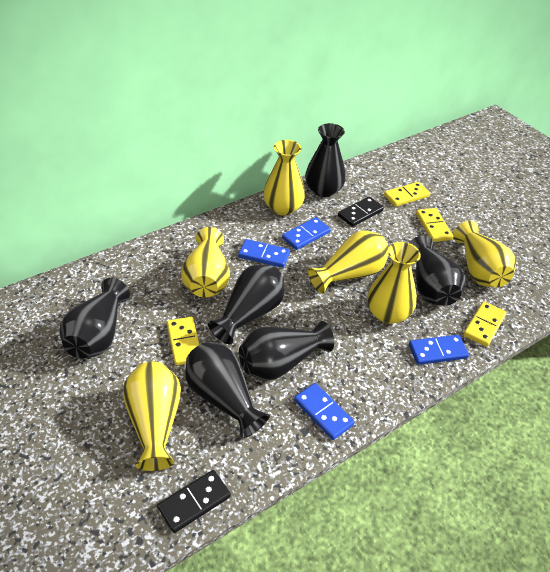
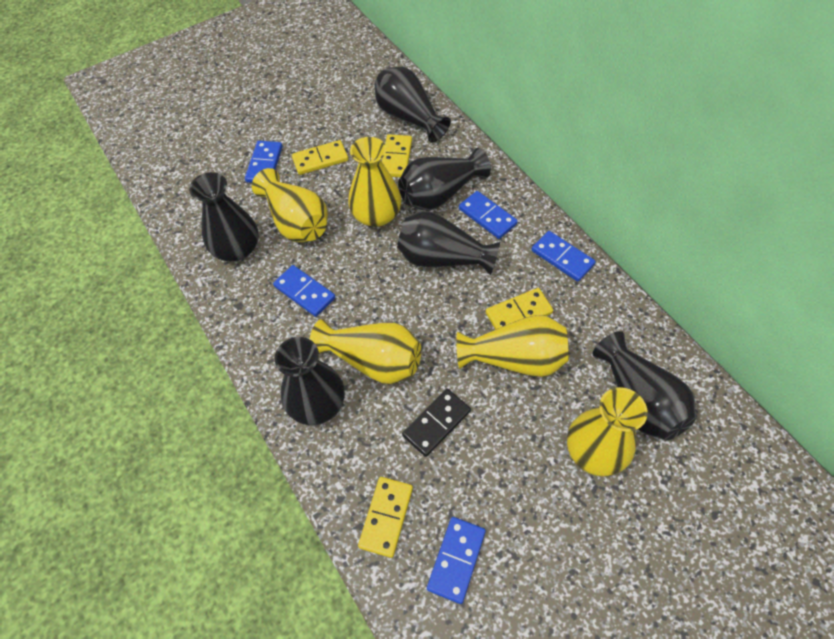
black domino: 2 -> 1
blue domino: 4 -> 5
yellow vase: 6 -> 5

